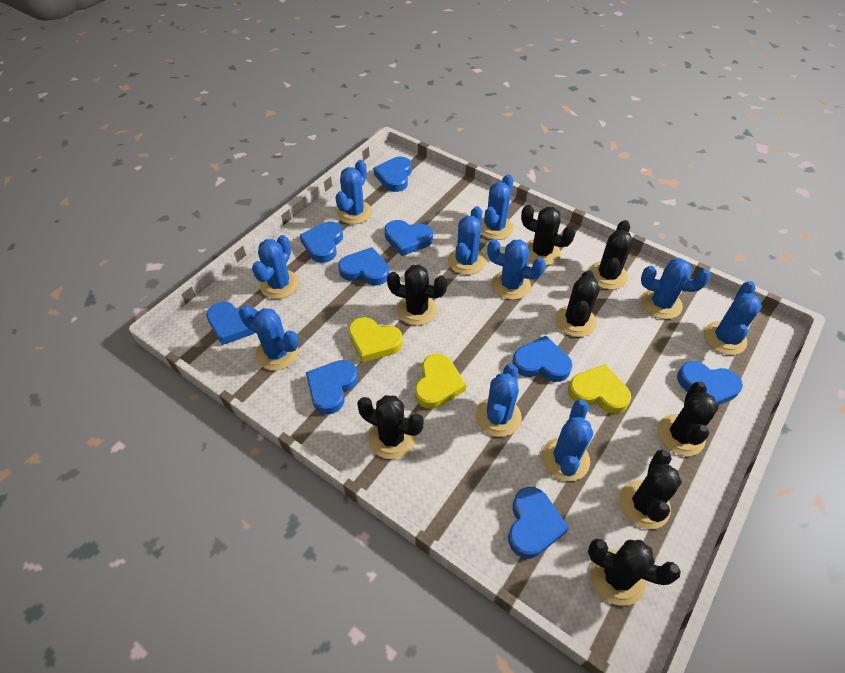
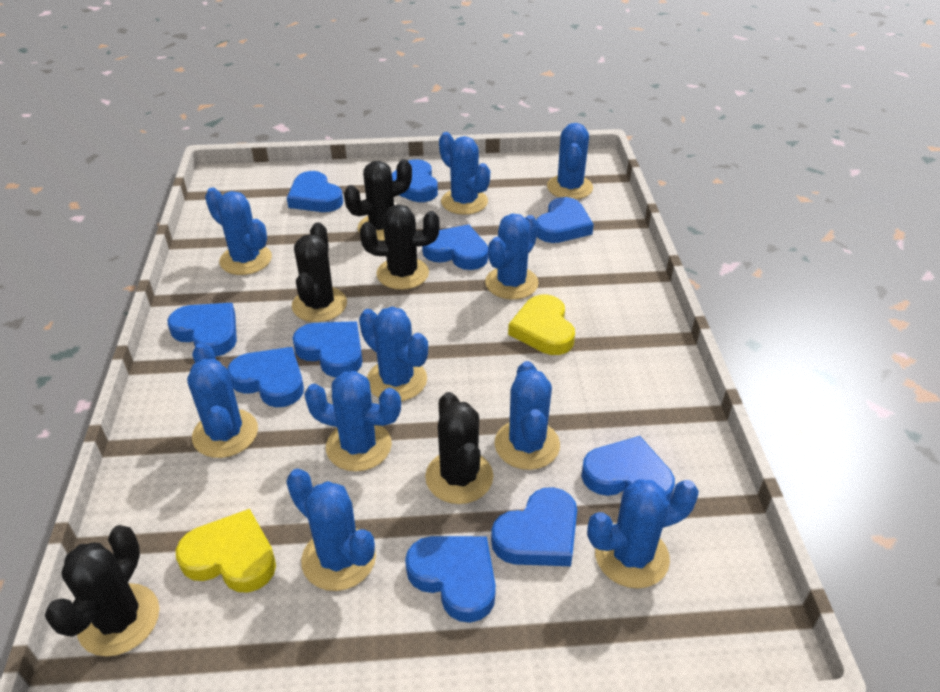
black cactus: 8 -> 5
blue heart: 9 -> 10
yellow heart: 3 -> 2

